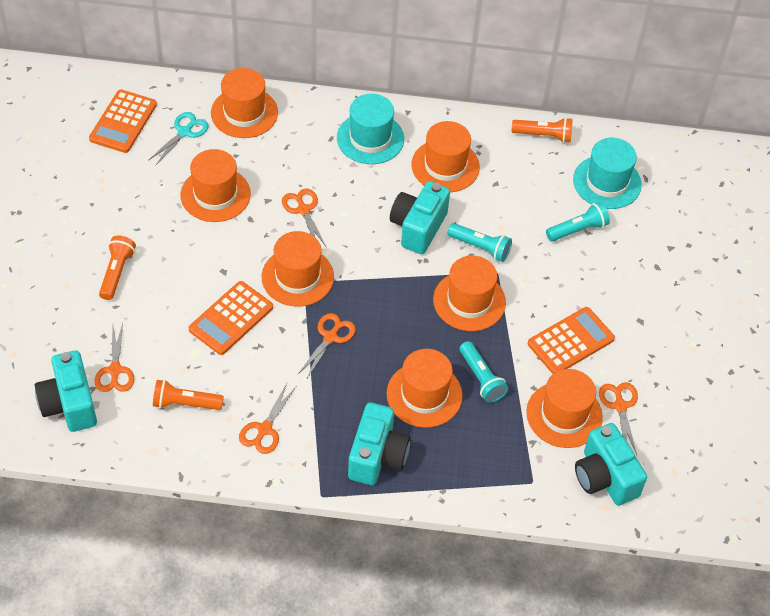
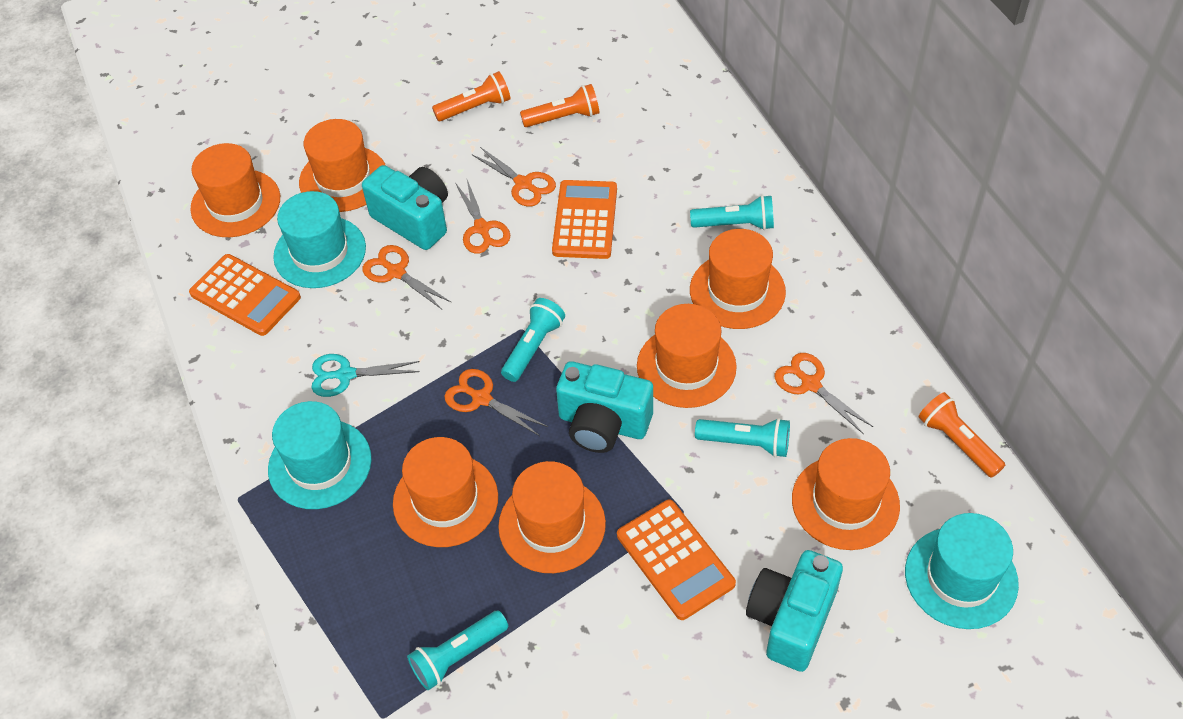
turquoise camera: 4 -> 3
turquoise flashlight: 3 -> 4
turquoise hat: 2 -> 3

